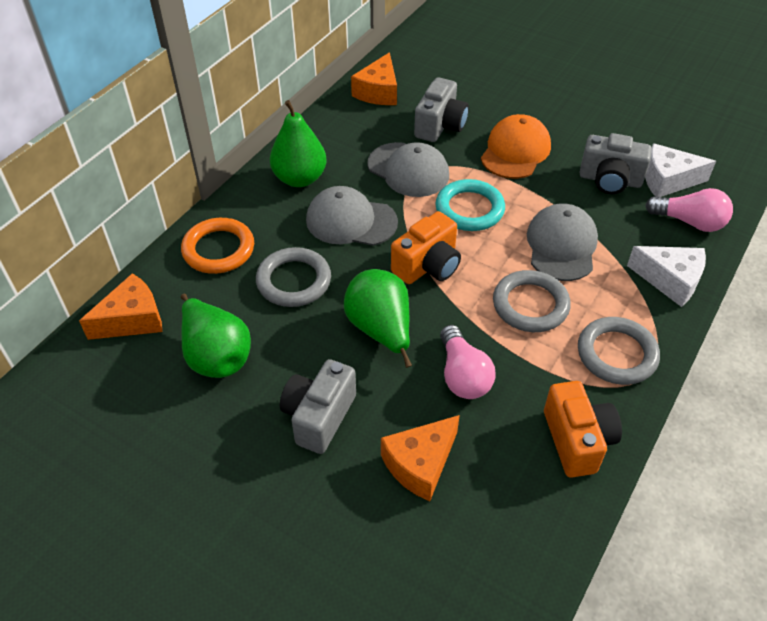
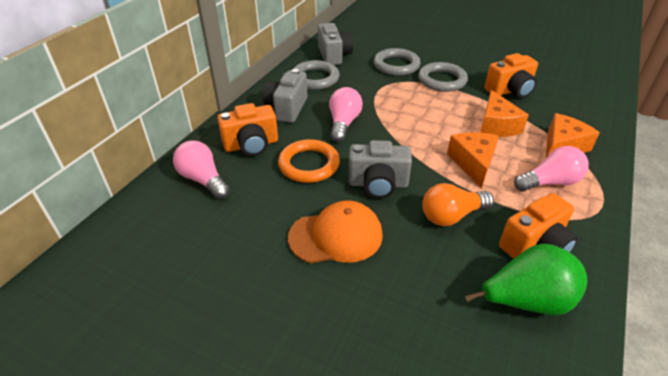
green pear: 3 -> 1
grey cap: 3 -> 0
orange camera: 2 -> 3
orange light bulb: 0 -> 1
pink light bulb: 2 -> 3
turquoise ring: 1 -> 0
white cheese: 2 -> 0

